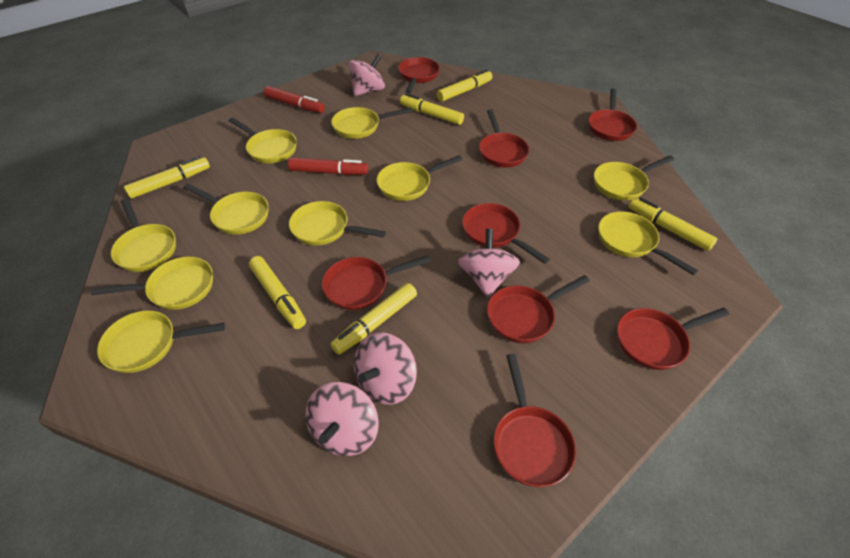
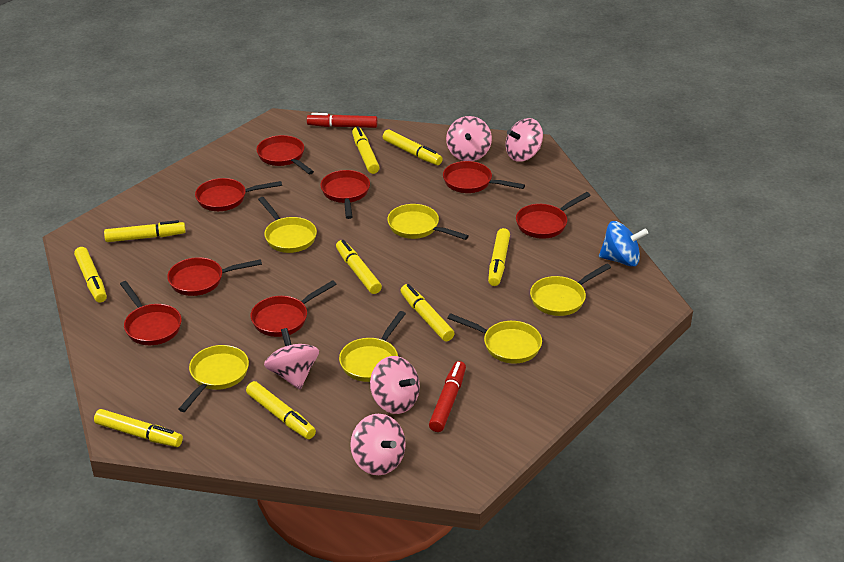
blue spinning top: 0 -> 1
pink spinning top: 4 -> 5
yellow marker: 6 -> 9
yellow pan: 10 -> 6

